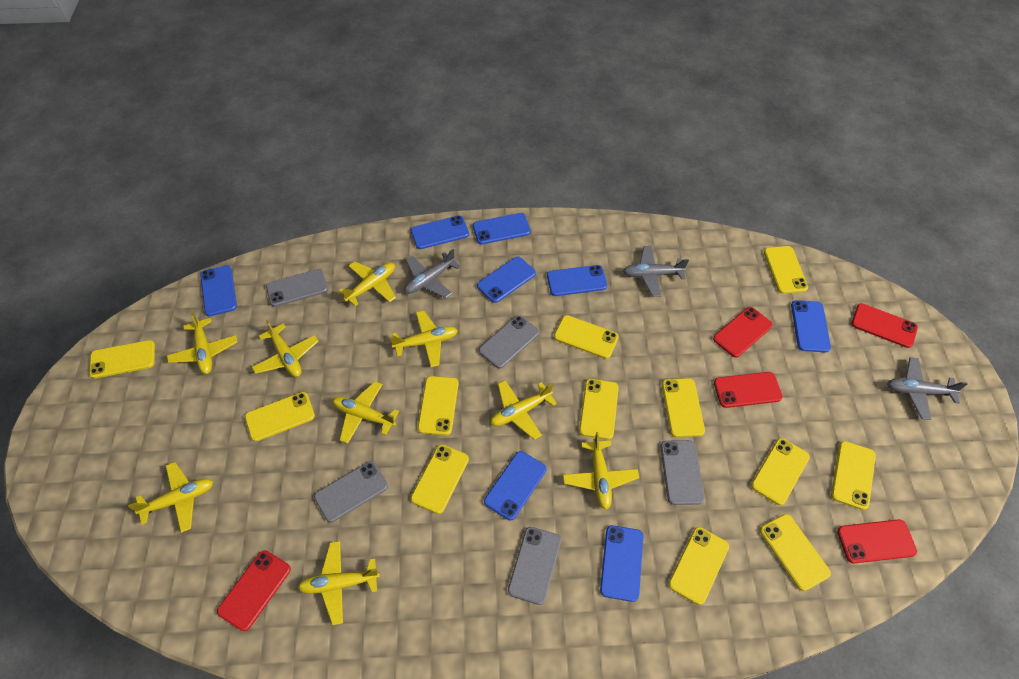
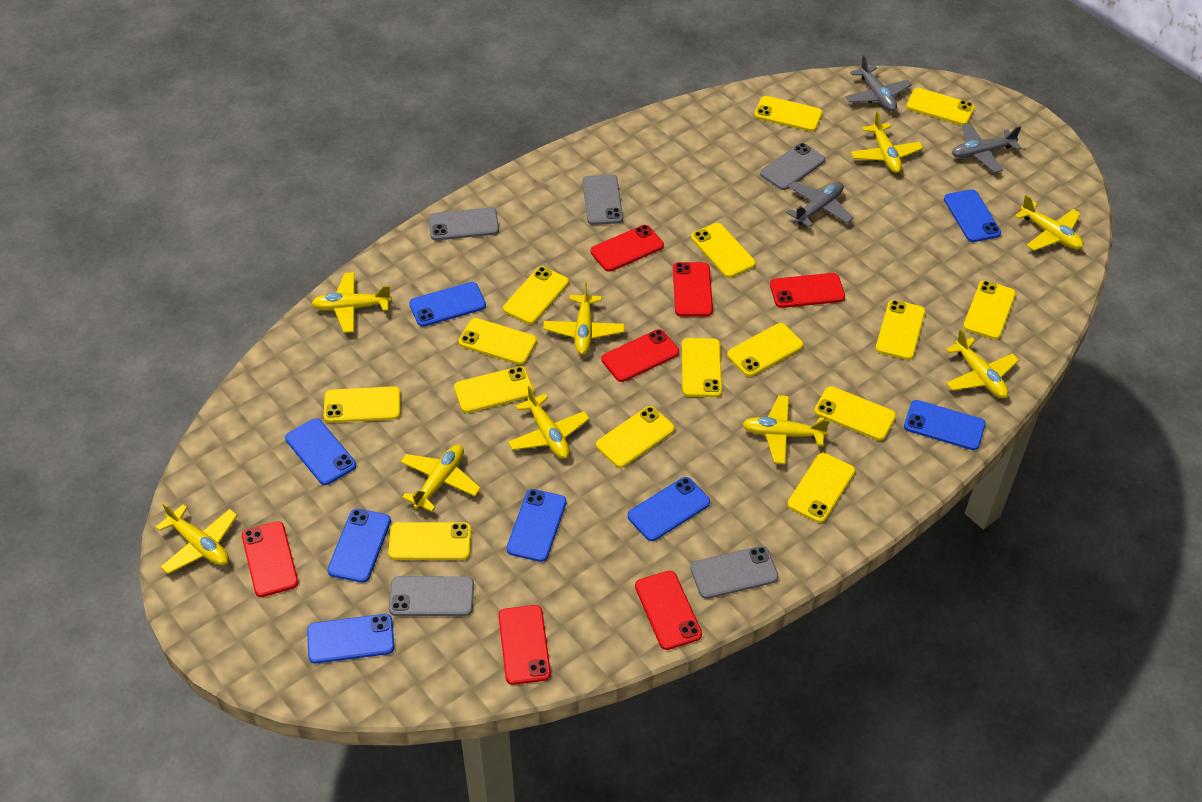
red phone: 5 -> 7
yellow phone: 12 -> 15

